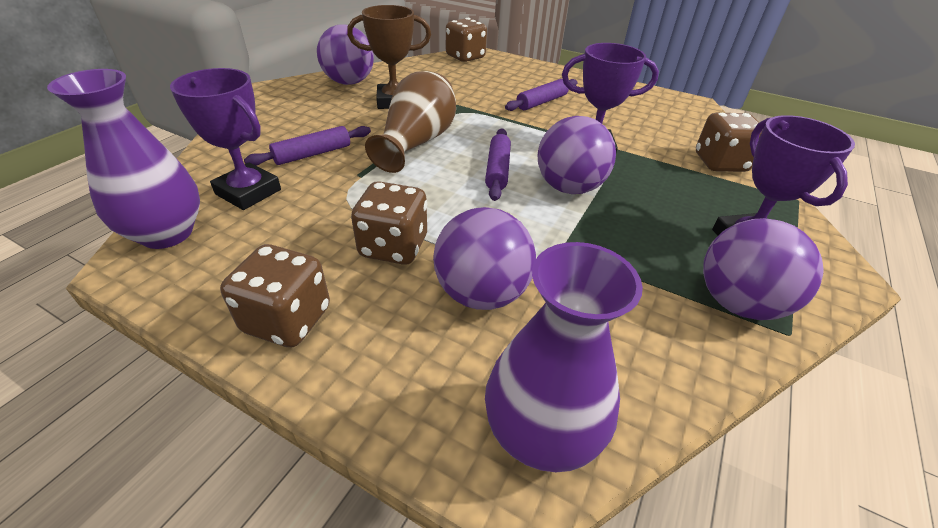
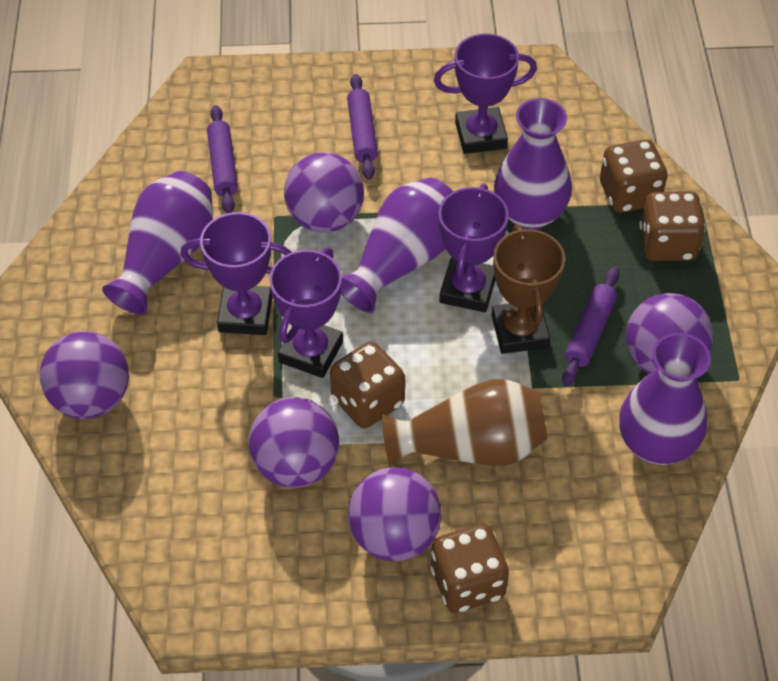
purple ball: 4 -> 5
purple trophy: 3 -> 4
purple vase: 2 -> 4

